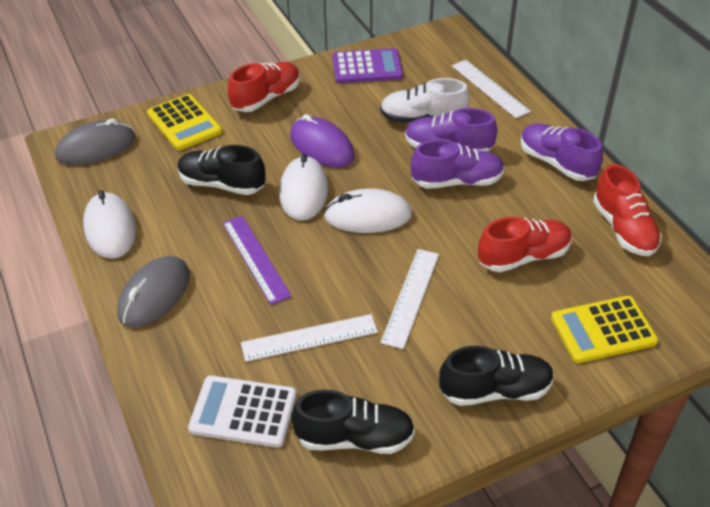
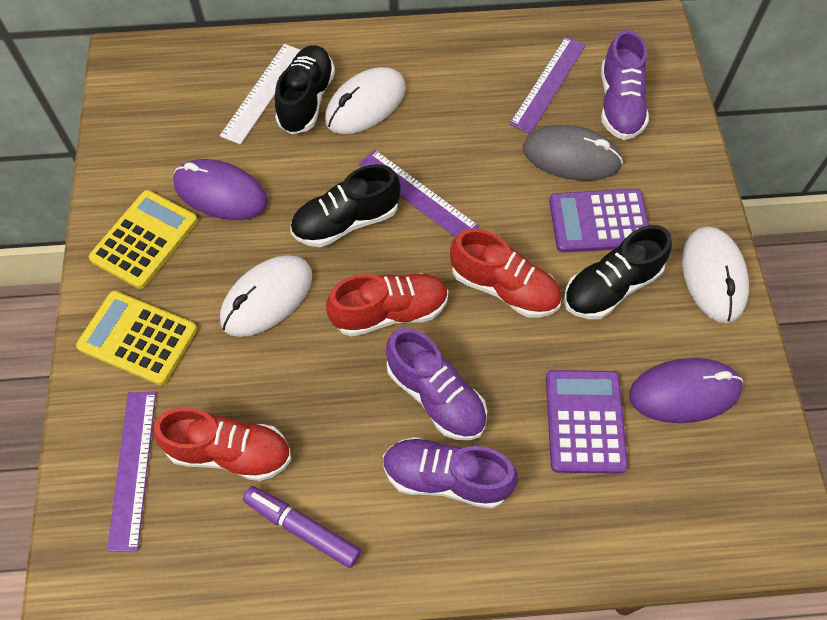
grey mouse: 2 -> 1
purple calculator: 1 -> 2
purple marker: 0 -> 1
purple mouse: 1 -> 2
purple ruler: 1 -> 3
white calculator: 1 -> 0
white ruler: 3 -> 1
white shoe: 1 -> 0

